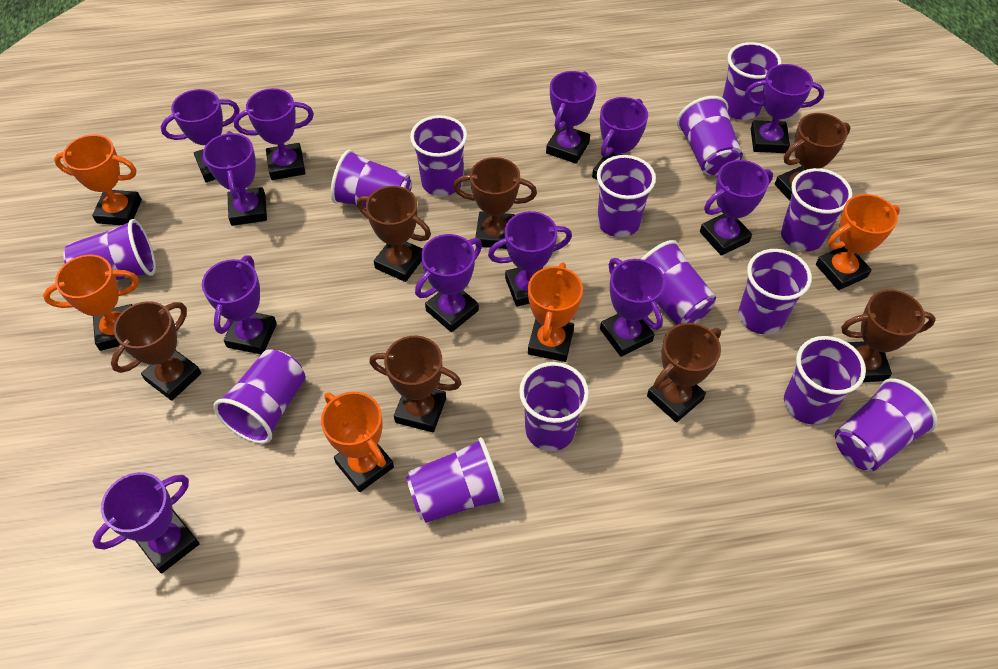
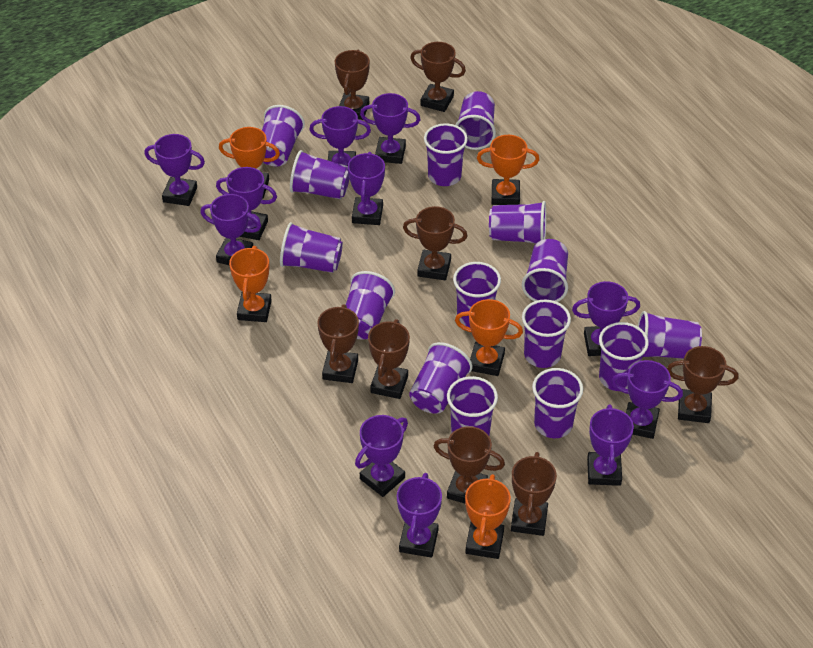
brown trophy: 7 -> 8
purple cup: 14 -> 15
purple trophy: 12 -> 11

